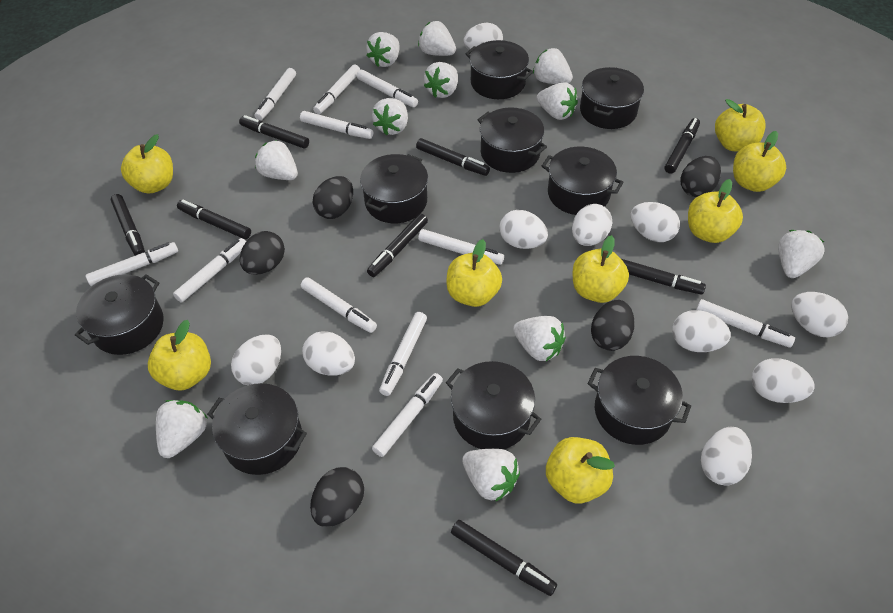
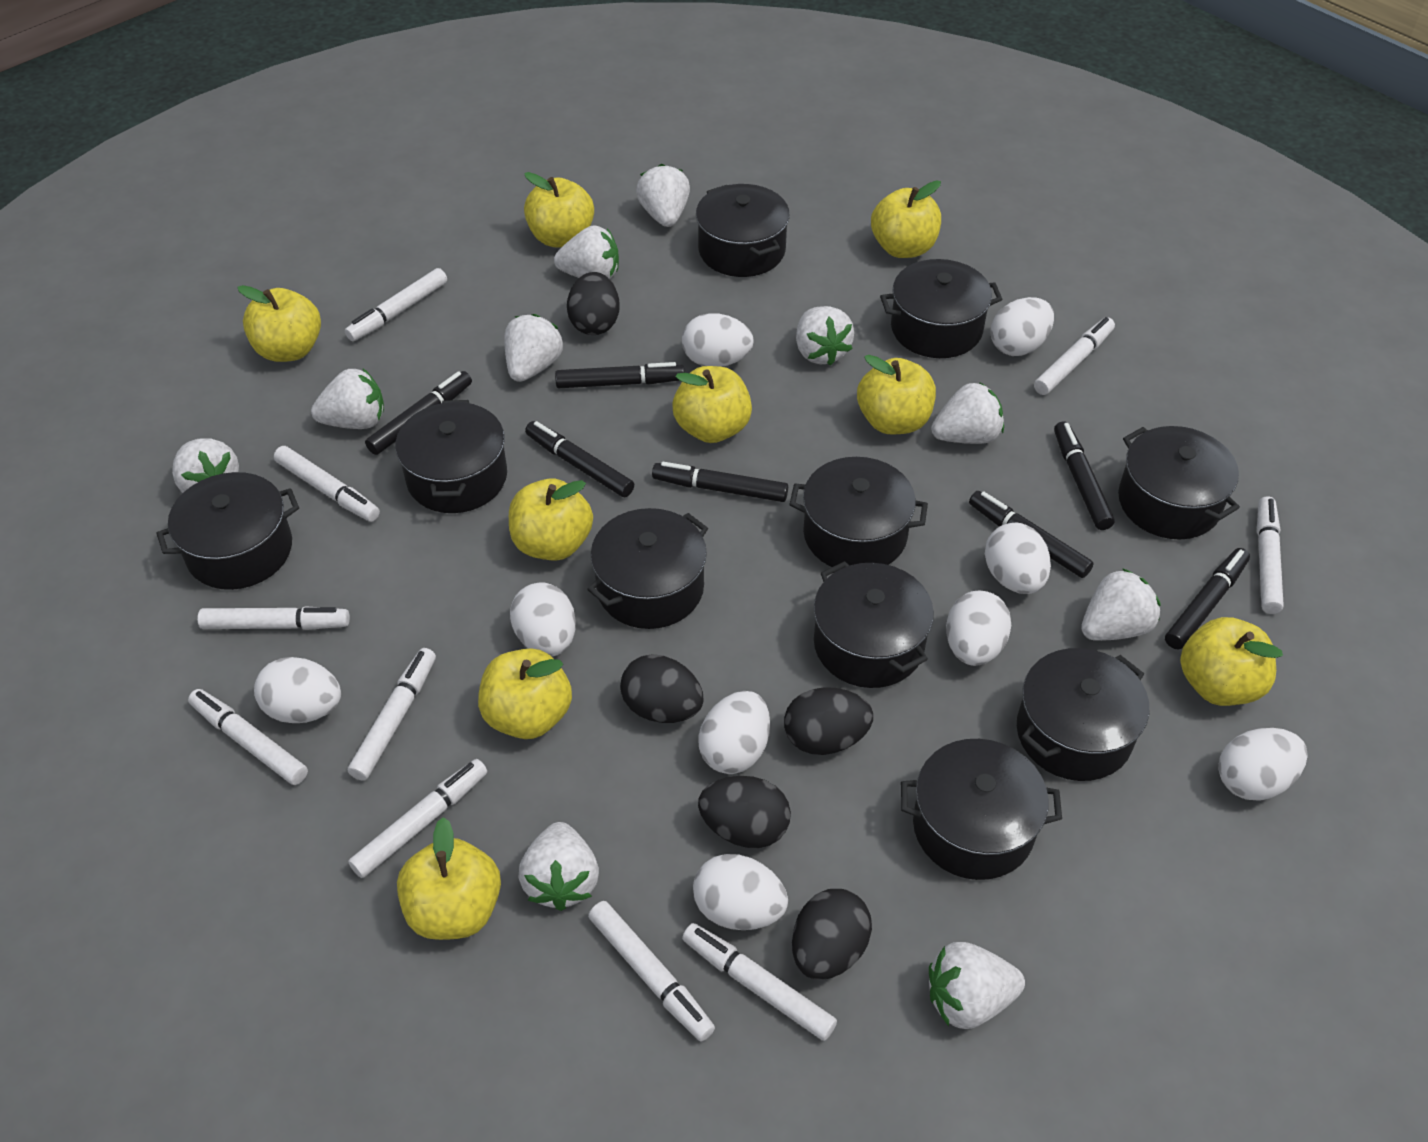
black marker: 8 -> 7
black pot: 9 -> 10
white egg: 10 -> 9
white marker: 11 -> 10
white strawberry: 11 -> 10
yellow apple: 8 -> 9

